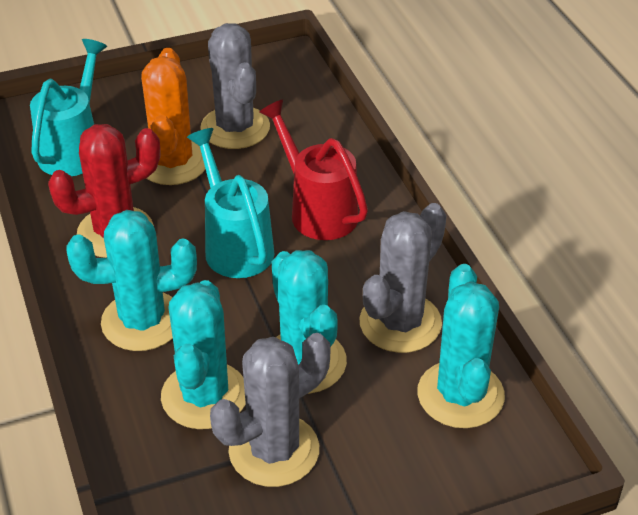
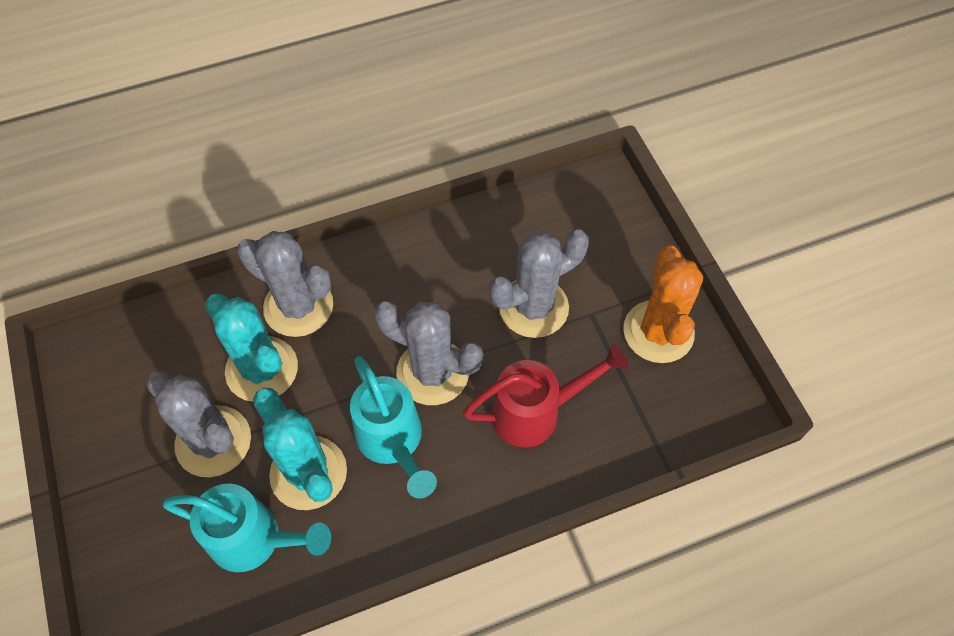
grey cactus: 3 -> 4
red cactus: 1 -> 0
turquoise cactus: 4 -> 2

